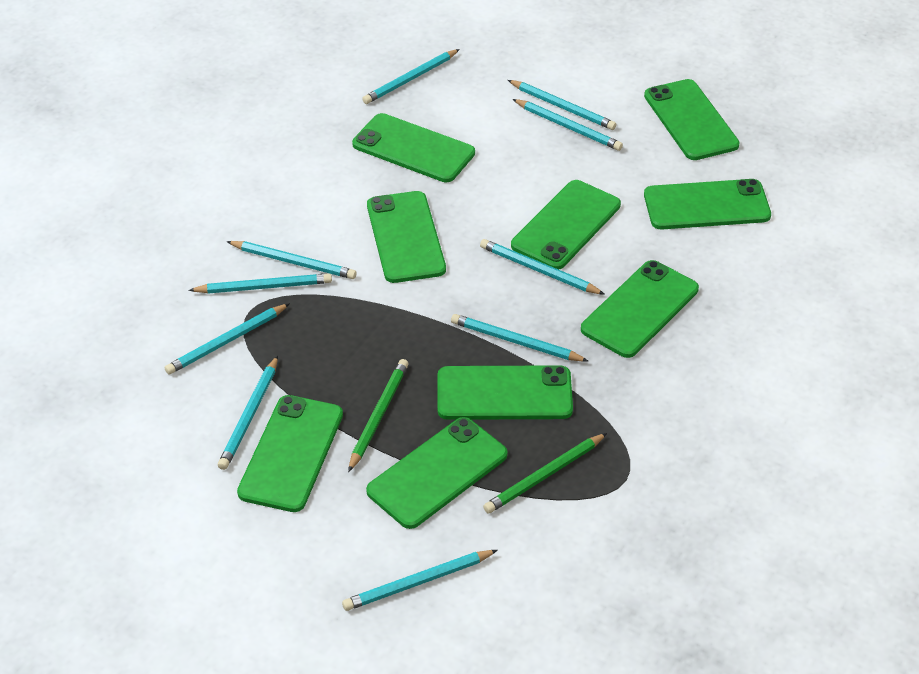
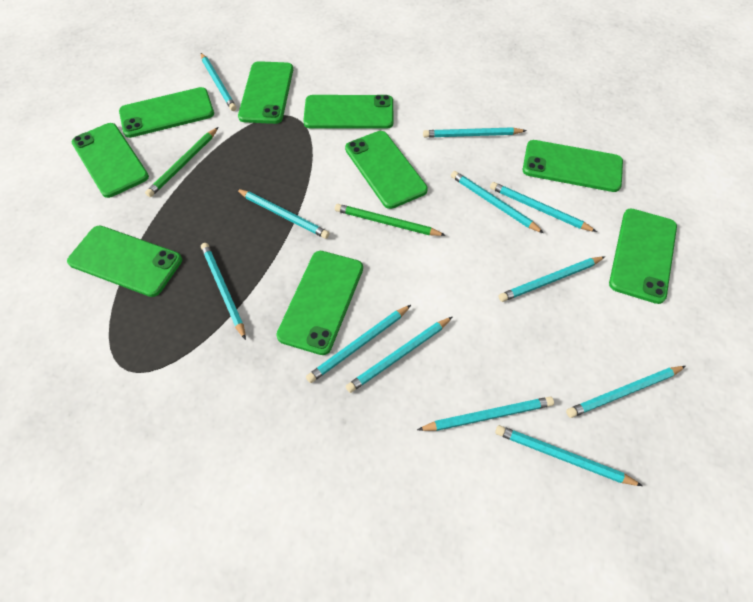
turquoise pencil: 10 -> 12

